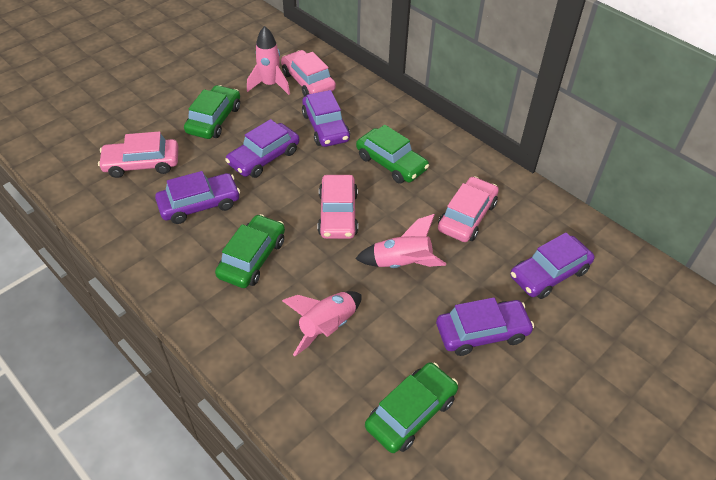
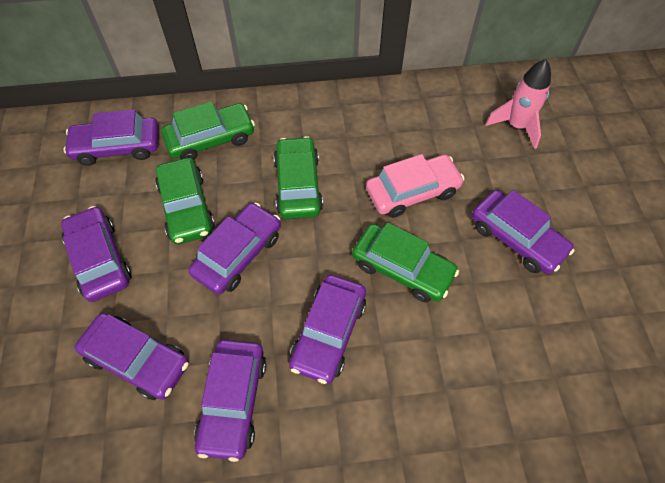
pink car: 4 -> 1
pink rocket: 3 -> 1
purple car: 5 -> 7

